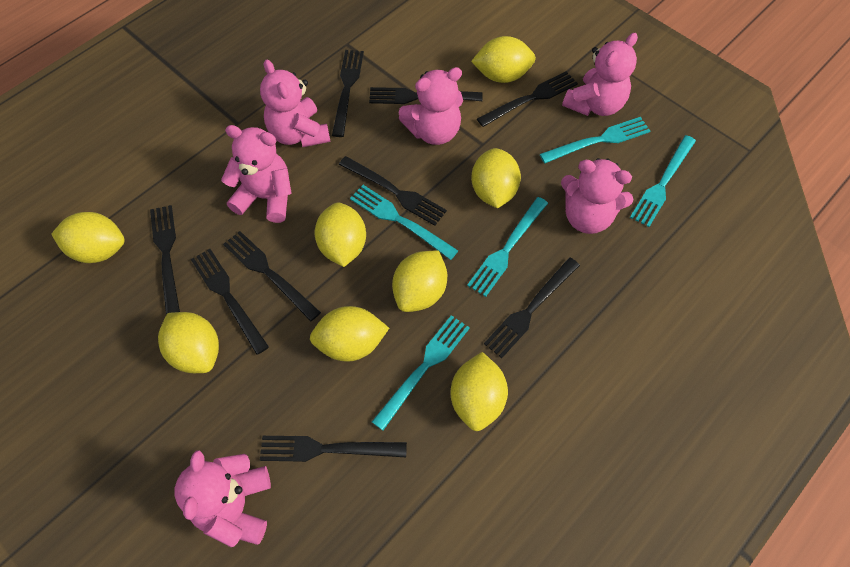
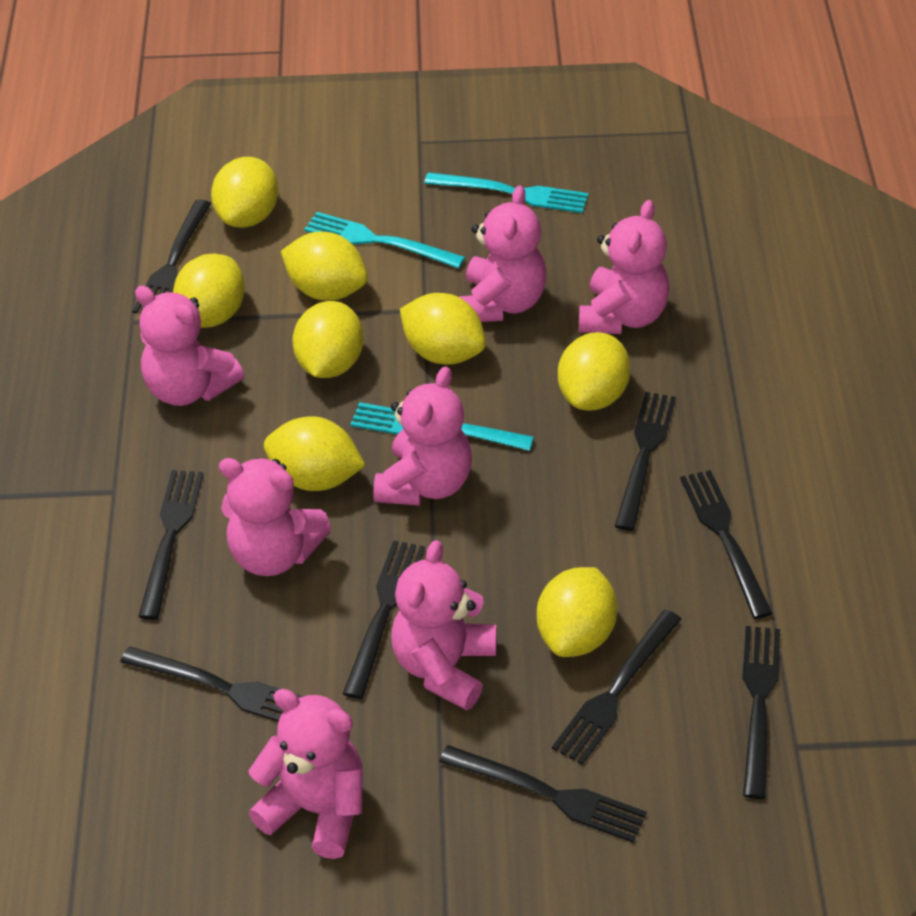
pink teddy bear: 6 -> 7
turquoise fork: 5 -> 3

